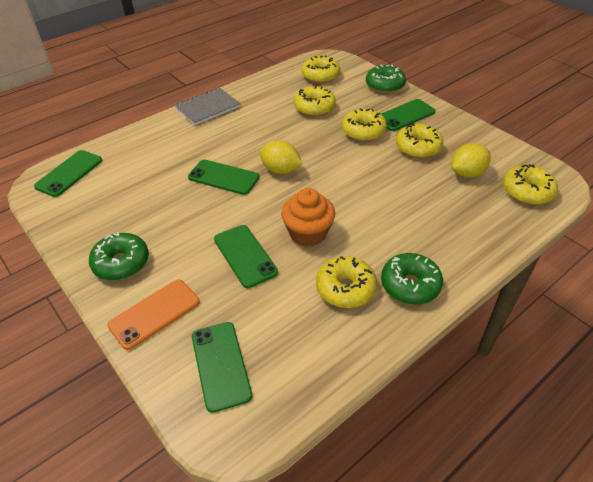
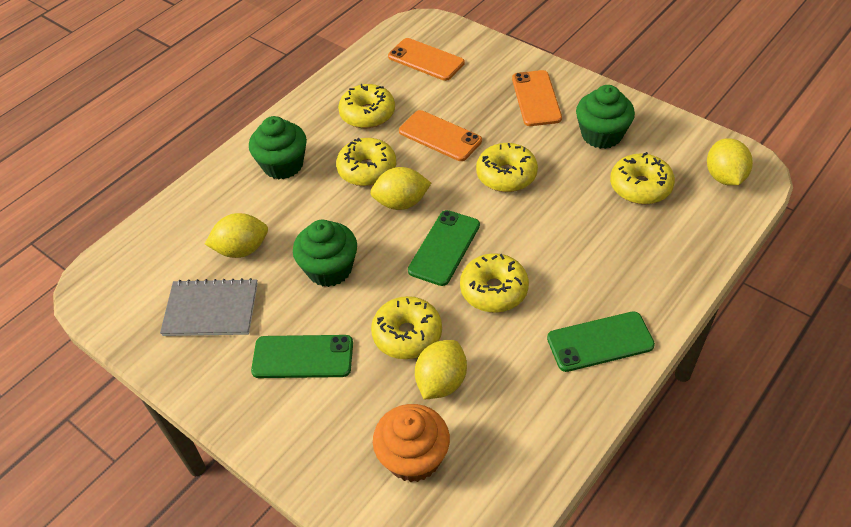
green cupcake: 0 -> 3
green donut: 3 -> 0
green phone: 5 -> 3
orange phone: 1 -> 3
yellow lemon: 2 -> 4

